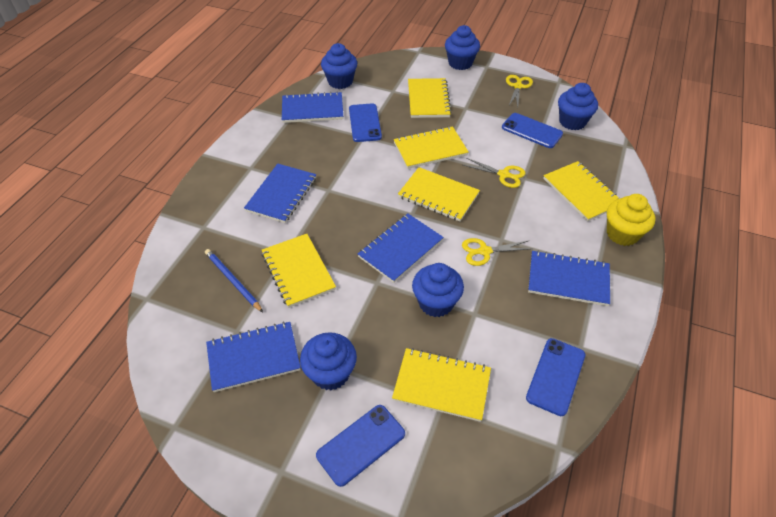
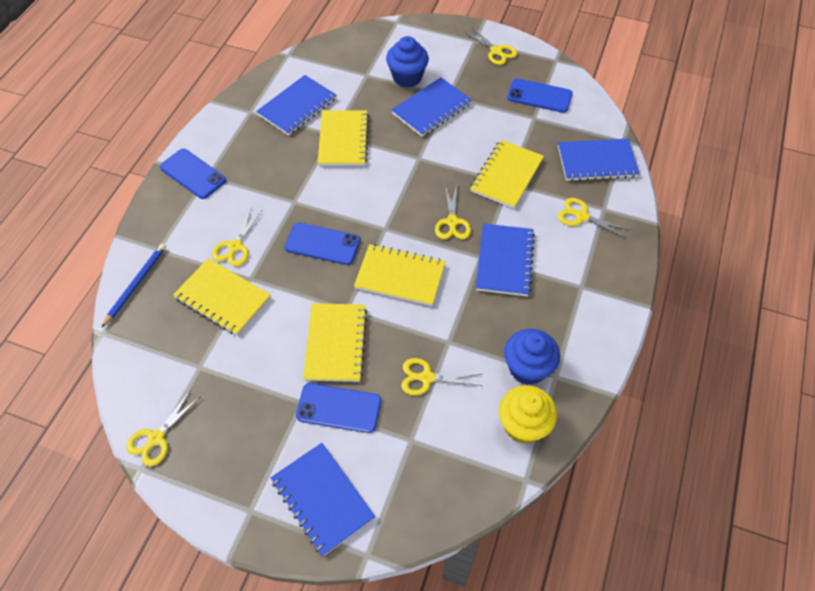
blue cupcake: 5 -> 2
yellow notebook: 6 -> 5
yellow scissors: 3 -> 6

